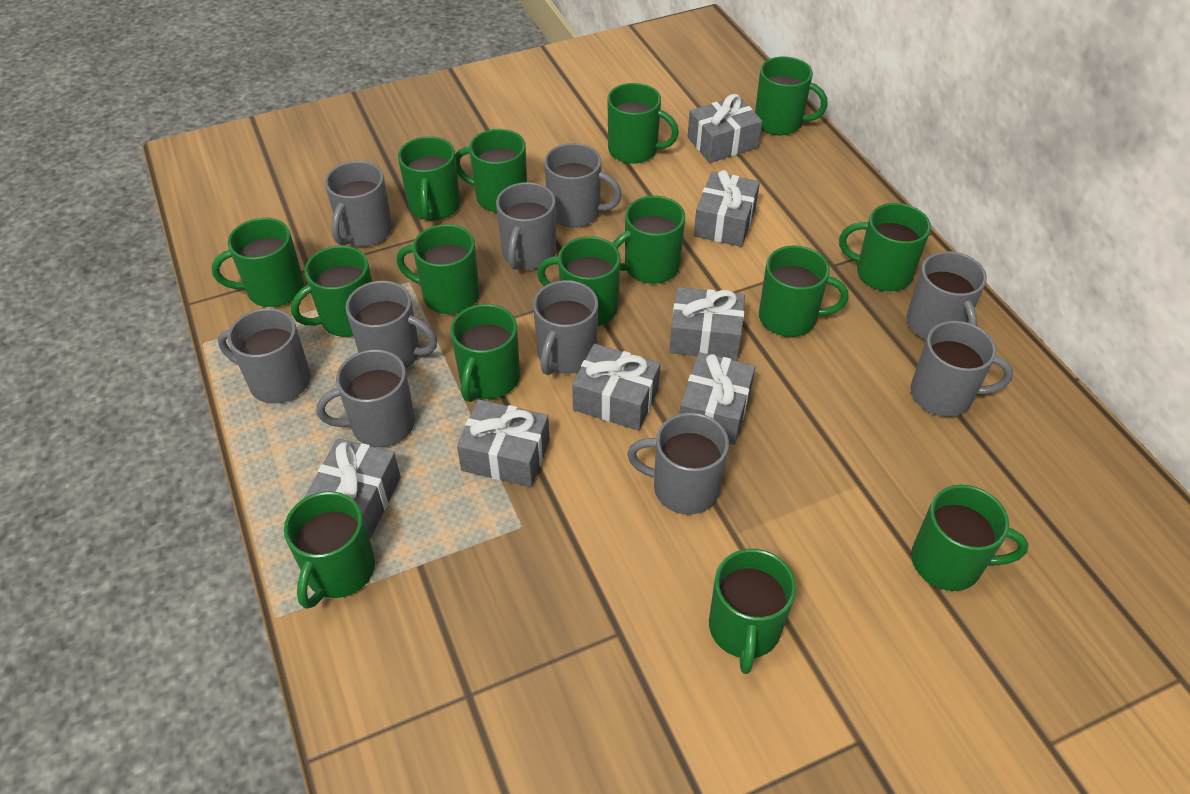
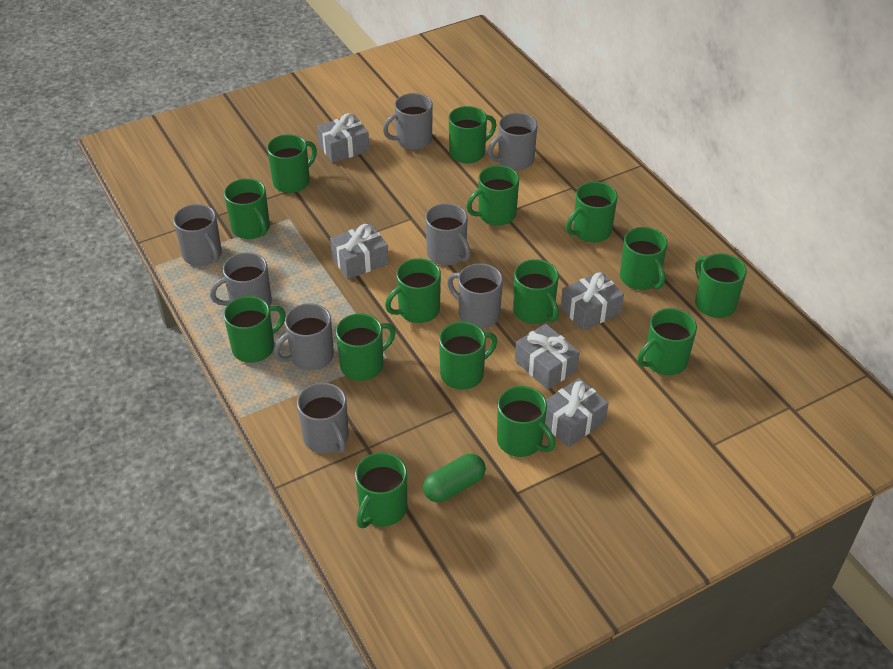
green capsule: 0 -> 1
grey gift: 7 -> 5
grey mug: 10 -> 8

